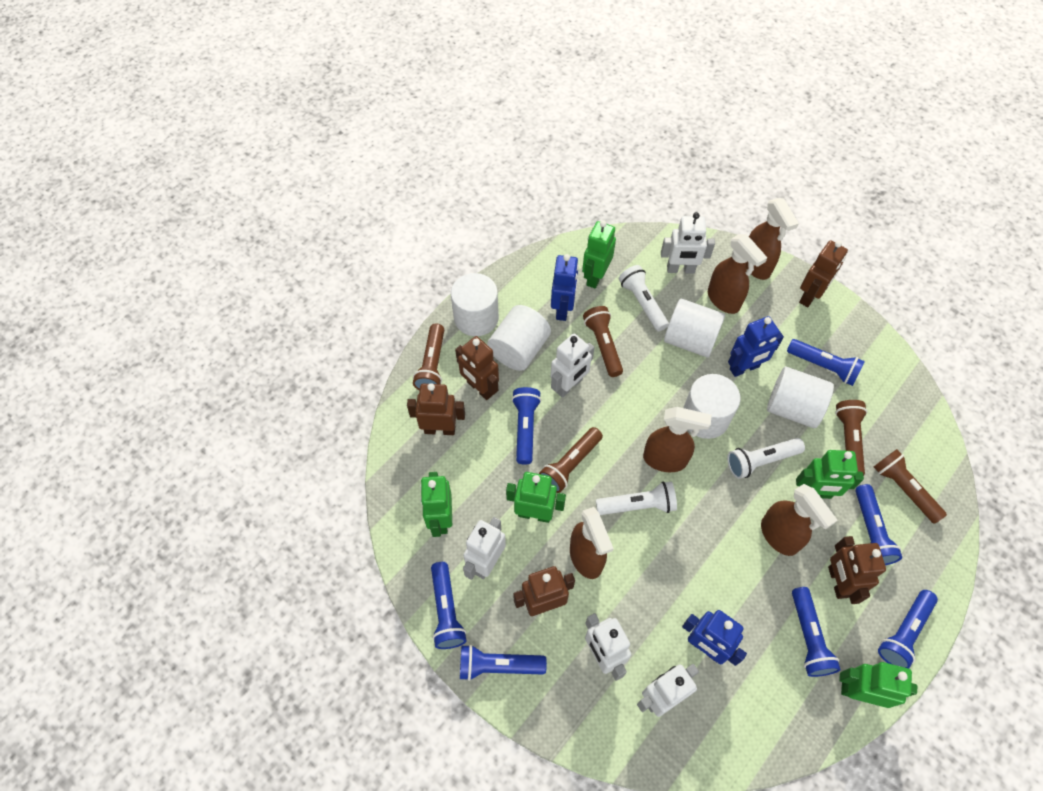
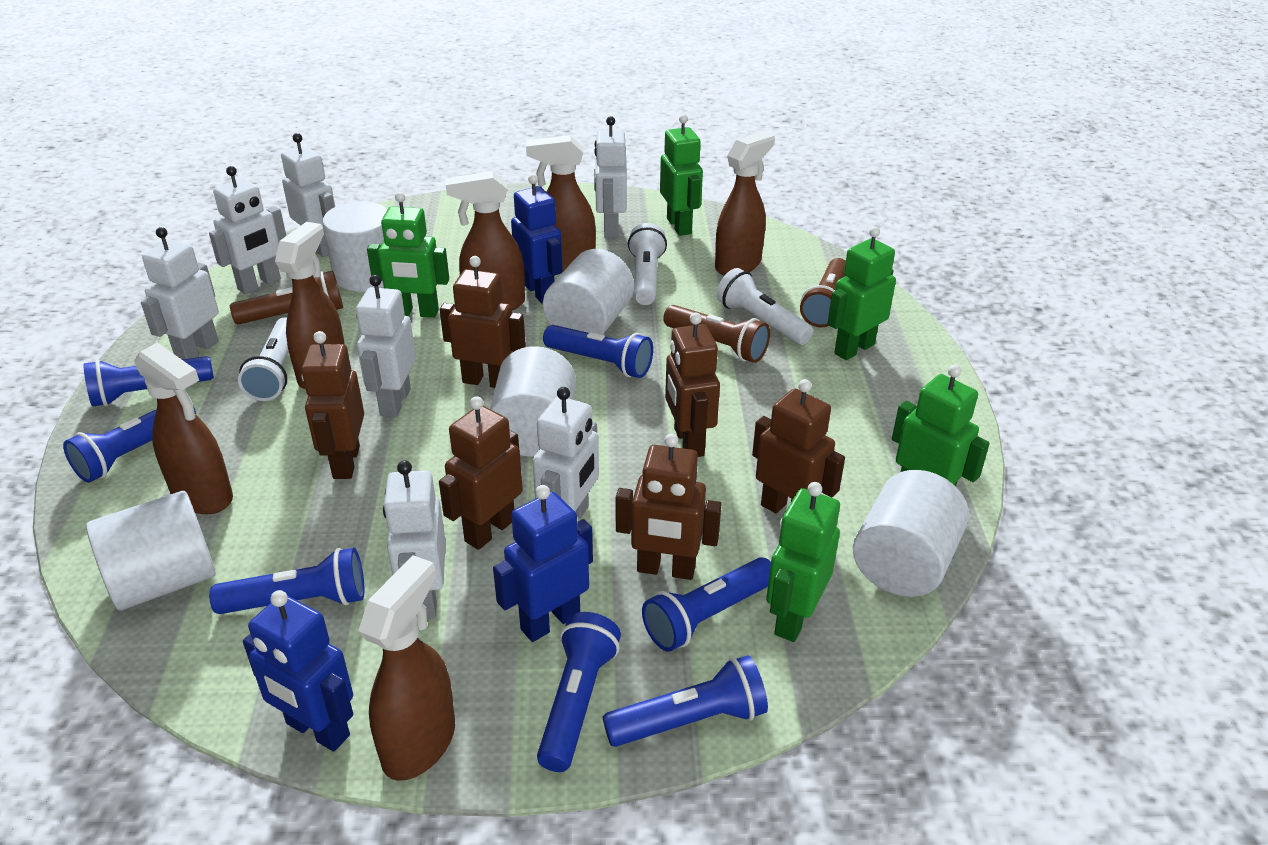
brown flashlight: 5 -> 3
brown robot: 5 -> 6
brown spray bottle: 5 -> 6
white robot: 5 -> 7

